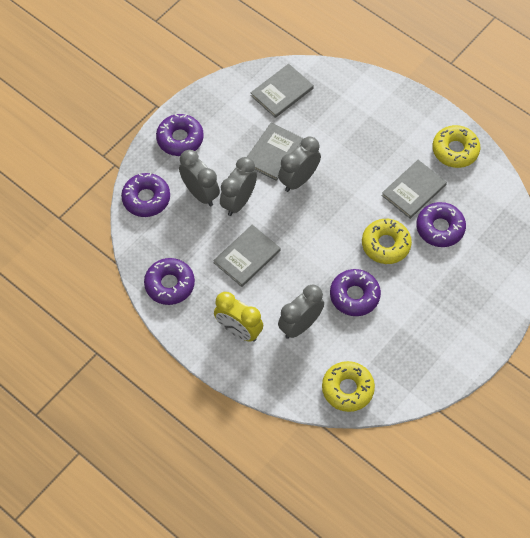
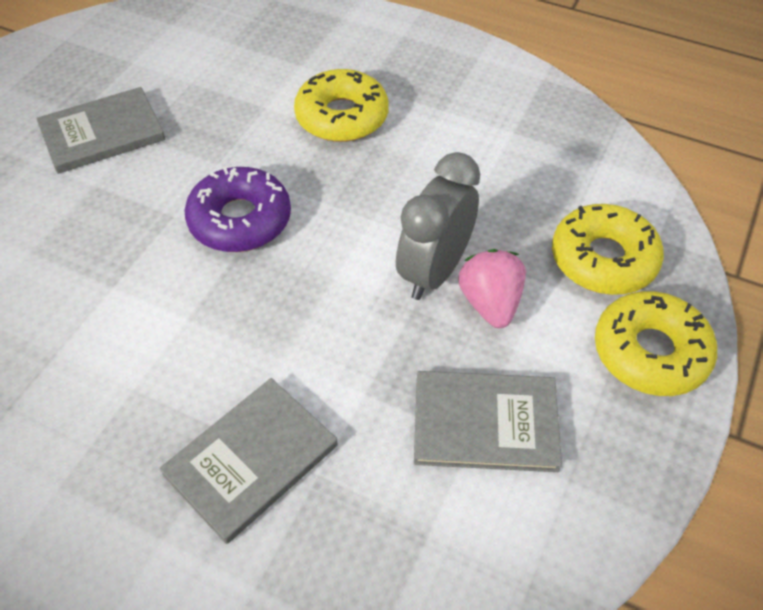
grey book: 4 -> 3
grey clock: 4 -> 1
pink strawberry: 0 -> 1
purple donut: 5 -> 1
yellow clock: 1 -> 0

